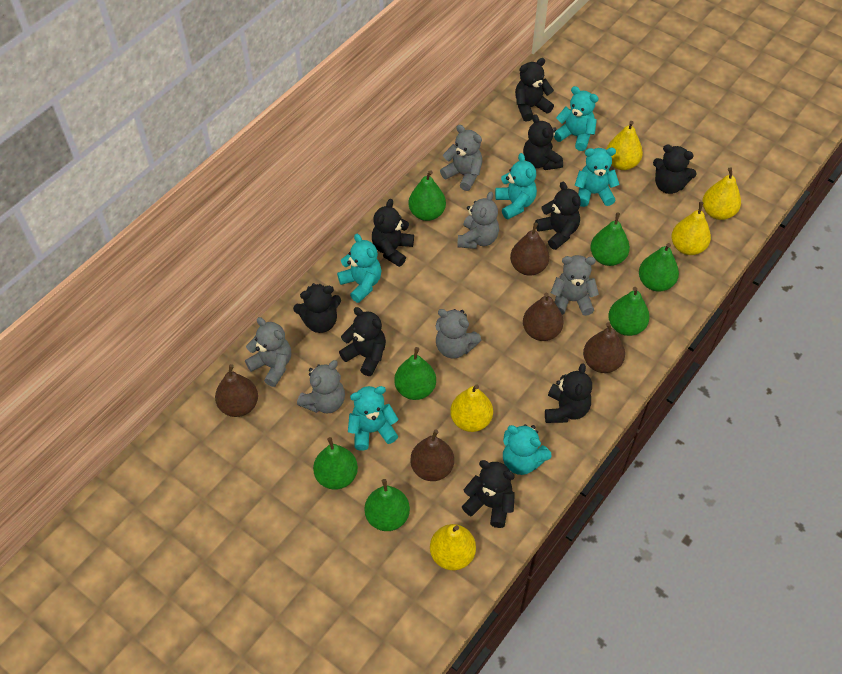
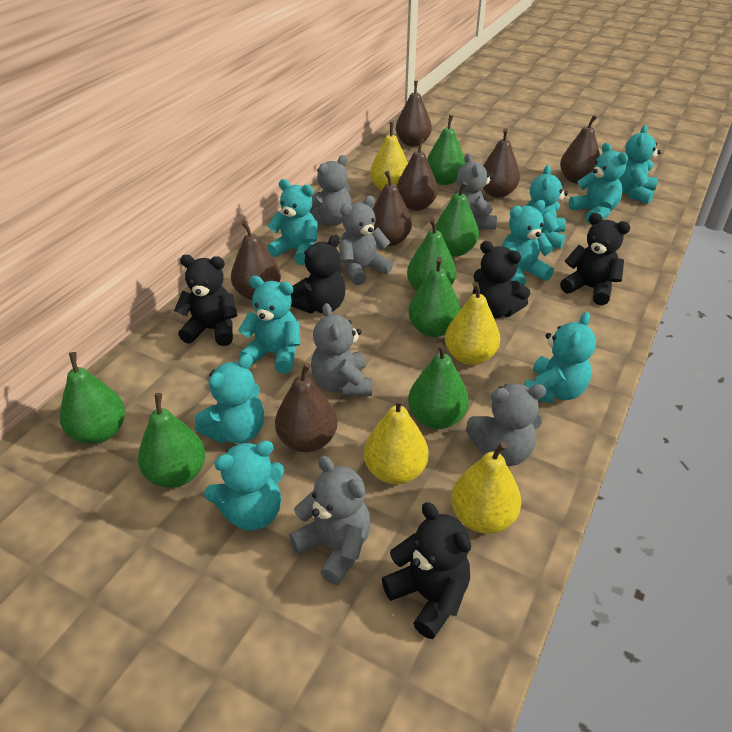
black teddy bear: 9 -> 5
brown pear: 5 -> 7
turquoise teddy bear: 6 -> 9
yellow pear: 5 -> 4

